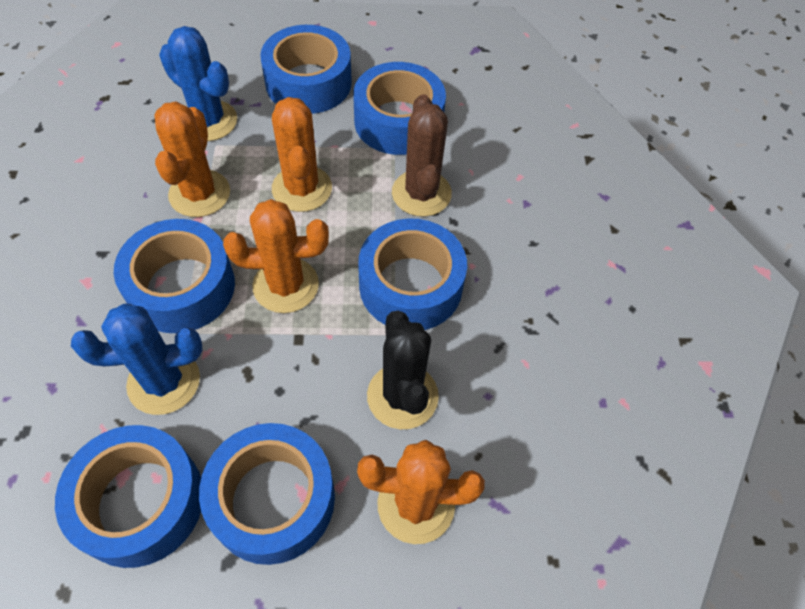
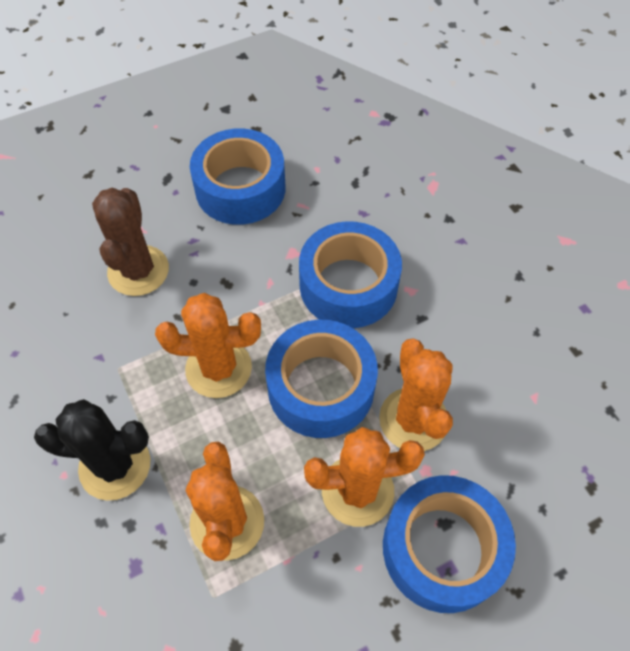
blue cactus: 2 -> 0
blue tape: 6 -> 4

